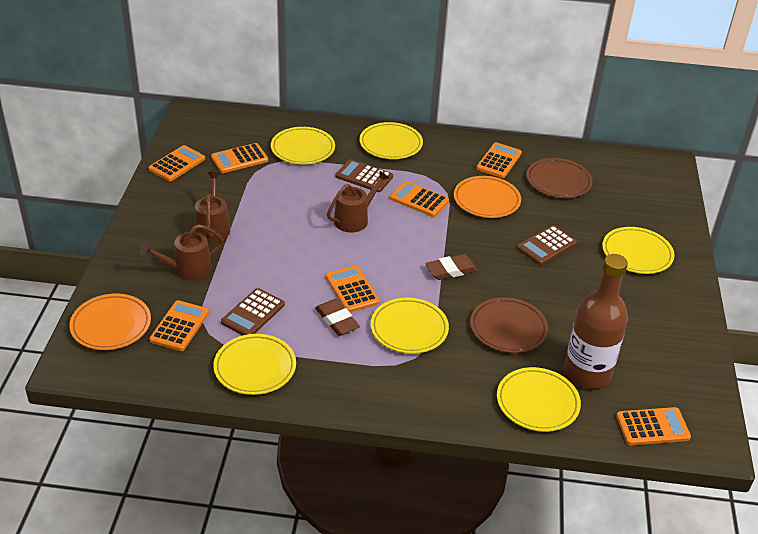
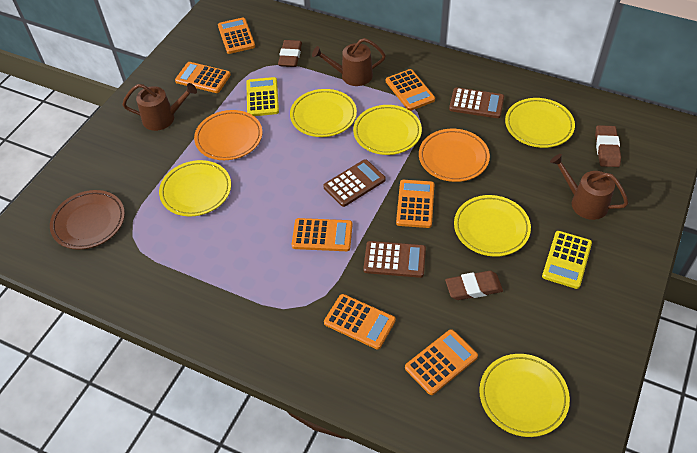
brown bottle: 1 -> 0
brown eraser: 2 -> 3
brown plate: 2 -> 1
yellow calculator: 0 -> 2

